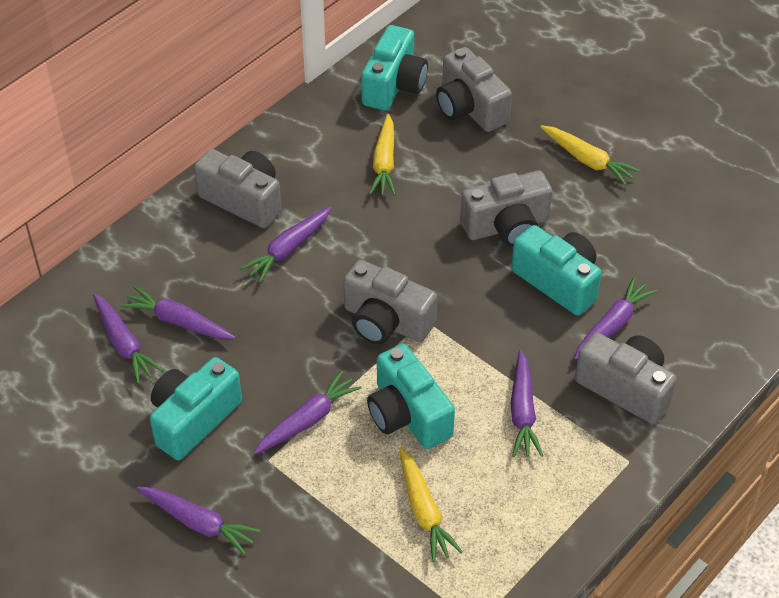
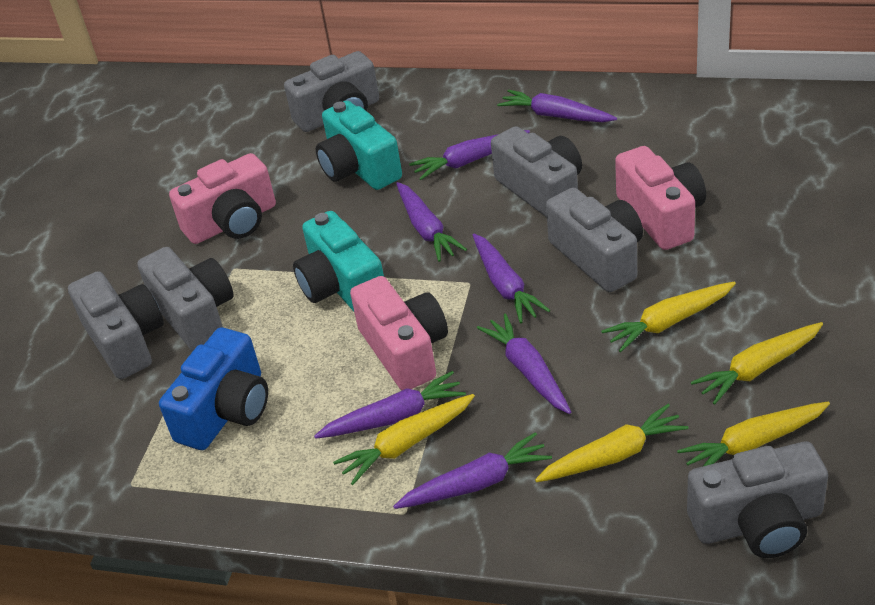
blue camera: 0 -> 1
grey camera: 5 -> 6
pink camera: 0 -> 3
turquoise camera: 4 -> 2
yellow carrot: 3 -> 5

